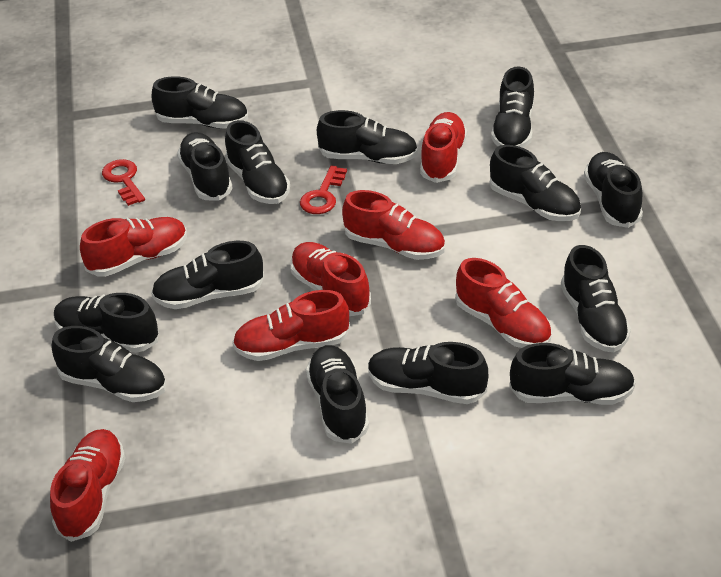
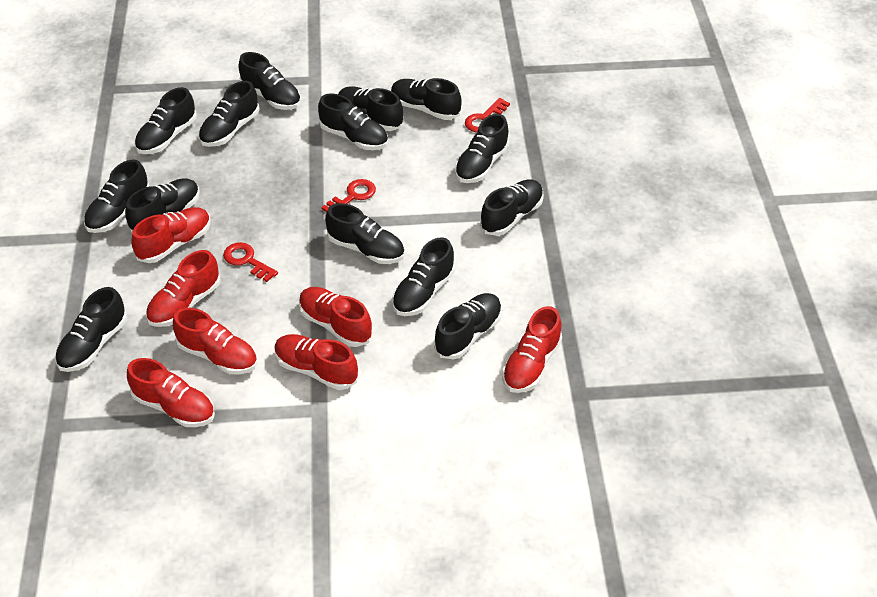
red key: 2 -> 3

